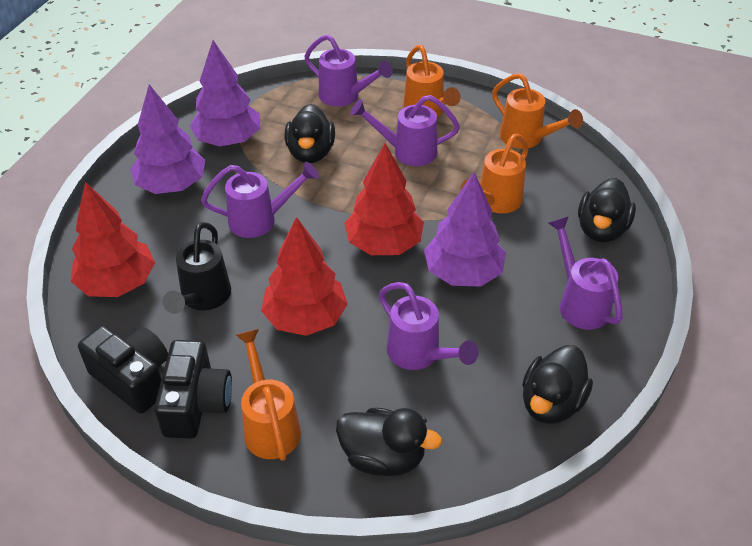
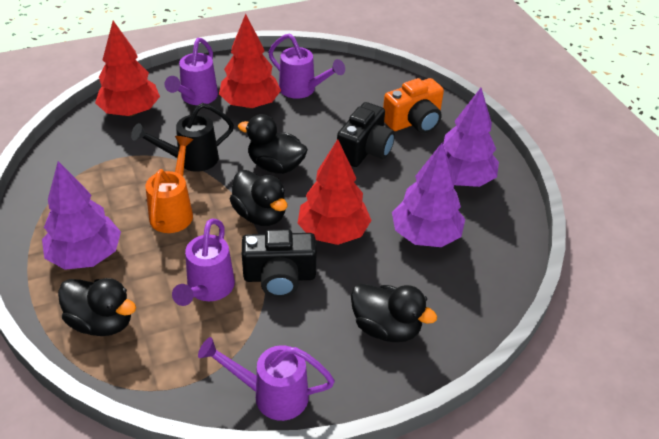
orange camera: 0 -> 1
orange watering can: 4 -> 1
purple watering can: 5 -> 4

